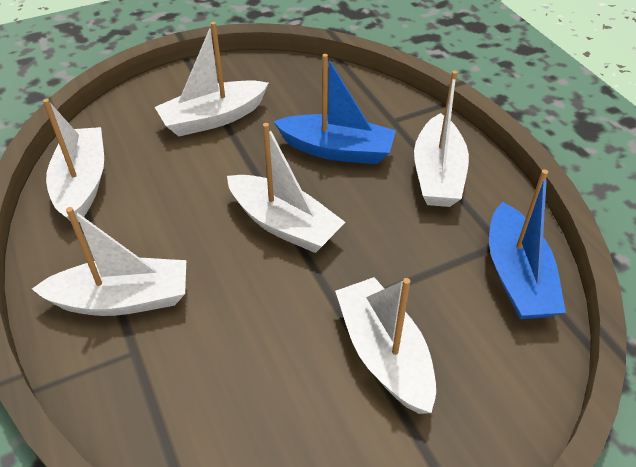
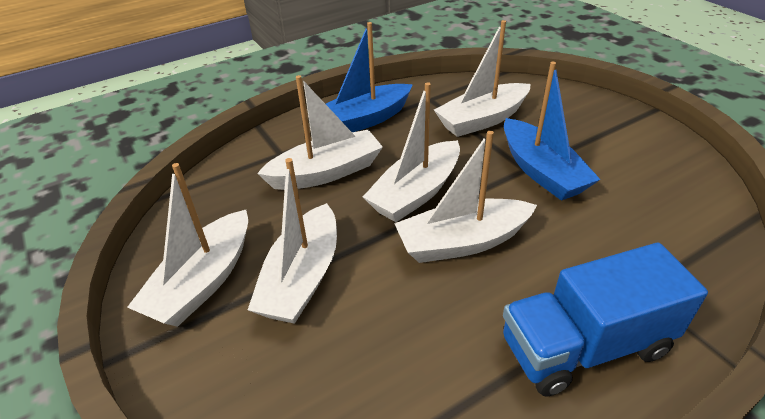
blue truck: 0 -> 1

